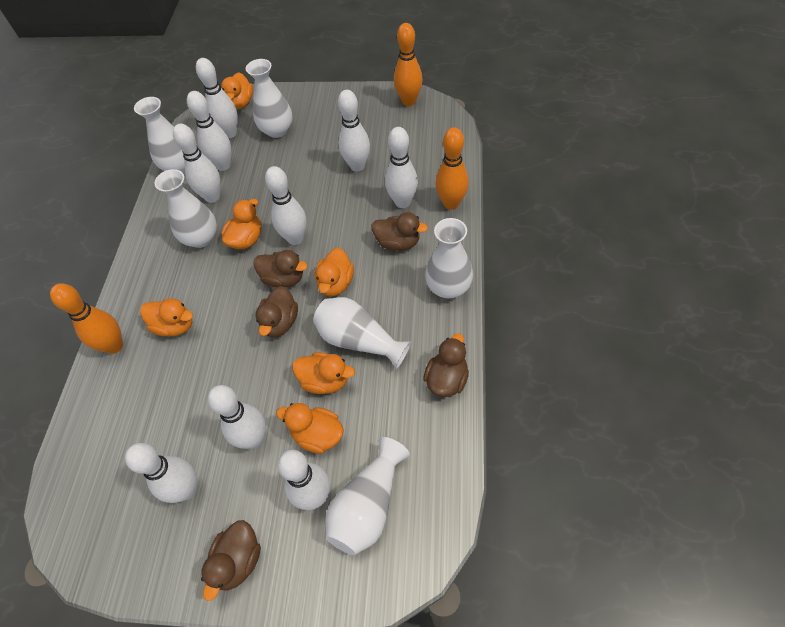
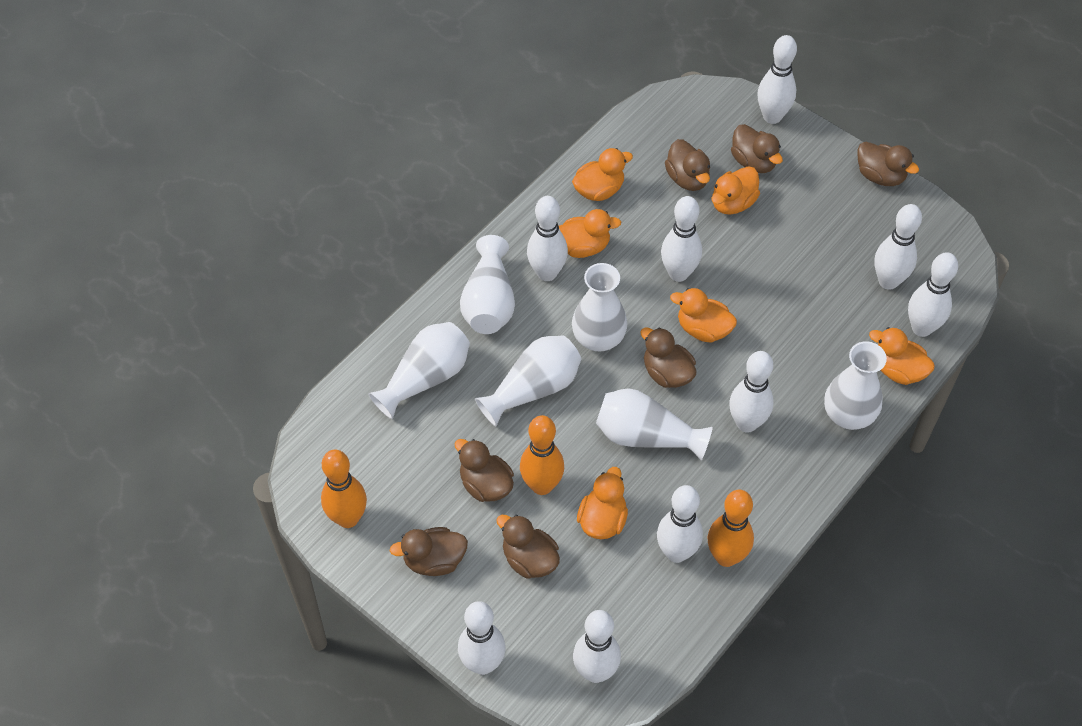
brown duck: 5 -> 7

